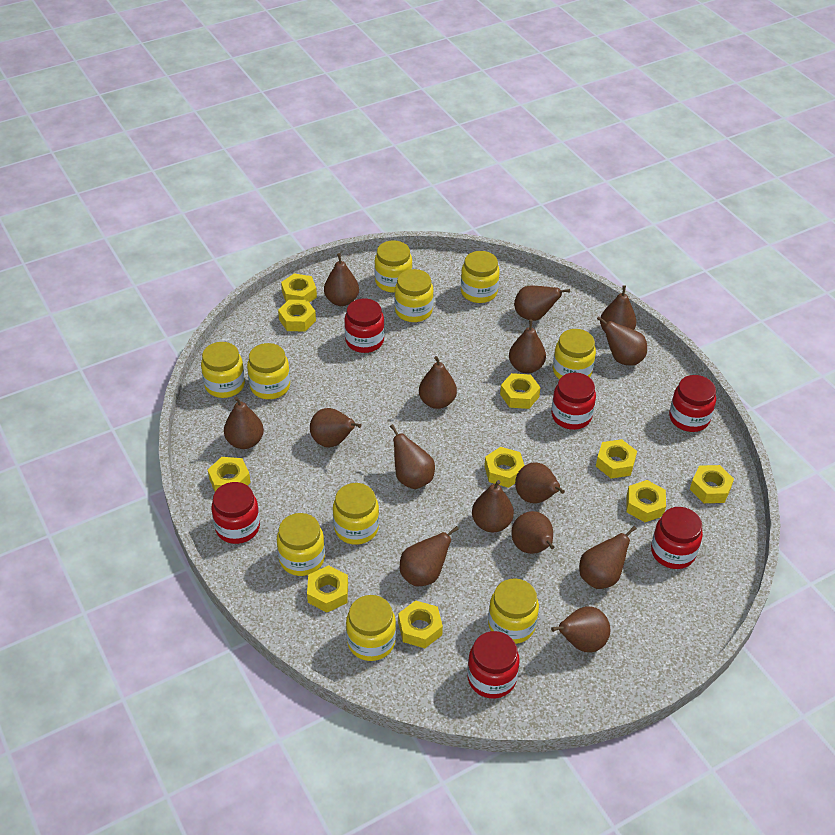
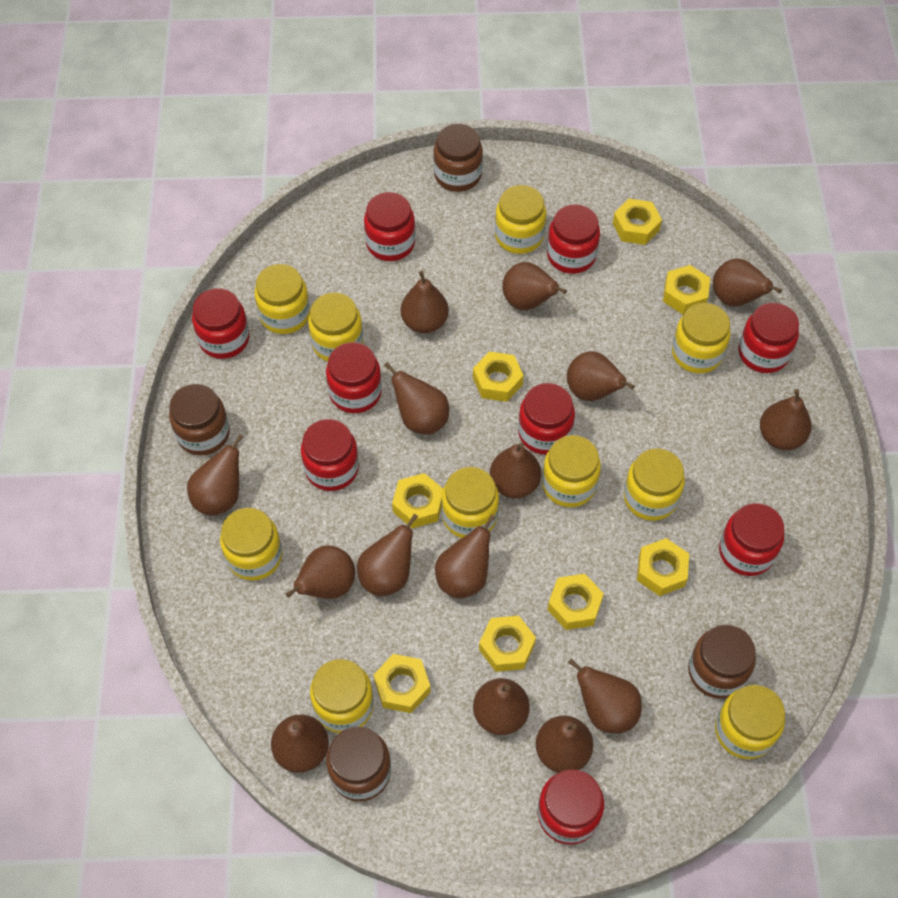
brown jar: 0 -> 4
red jar: 6 -> 9
yellow nut: 10 -> 8

